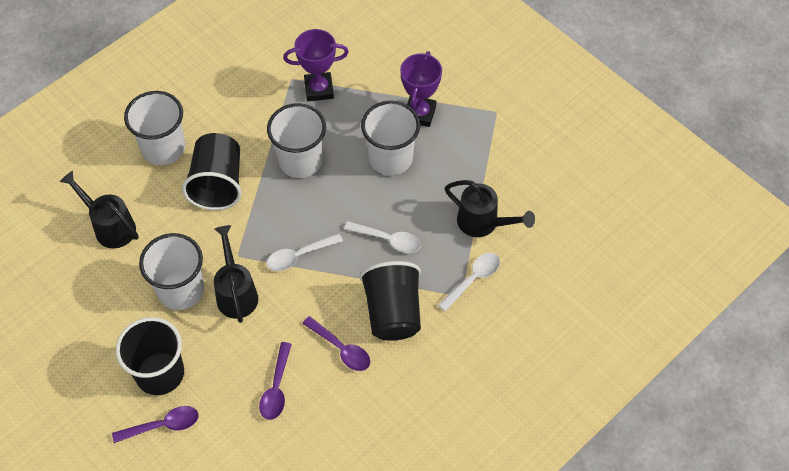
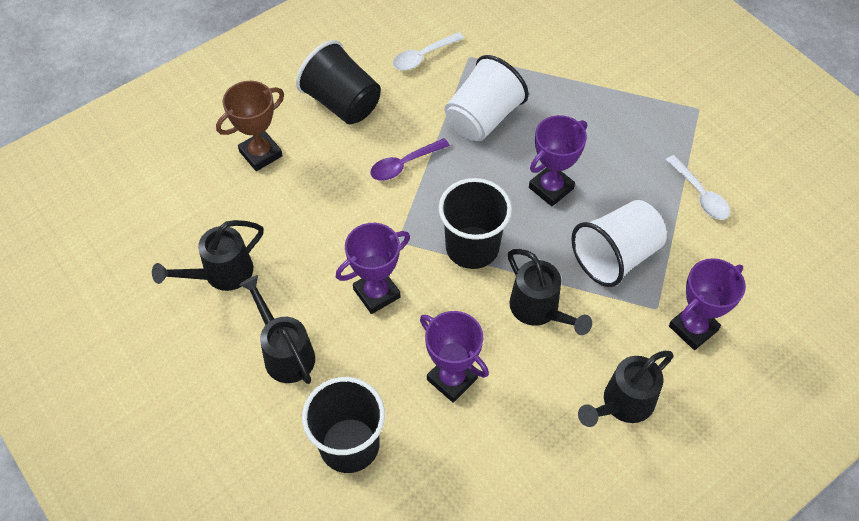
black watering can: 3 -> 4
brown trophy: 0 -> 1
purple spoon: 3 -> 1
purple trophy: 2 -> 4
white cup: 4 -> 2
white spoon: 3 -> 2

